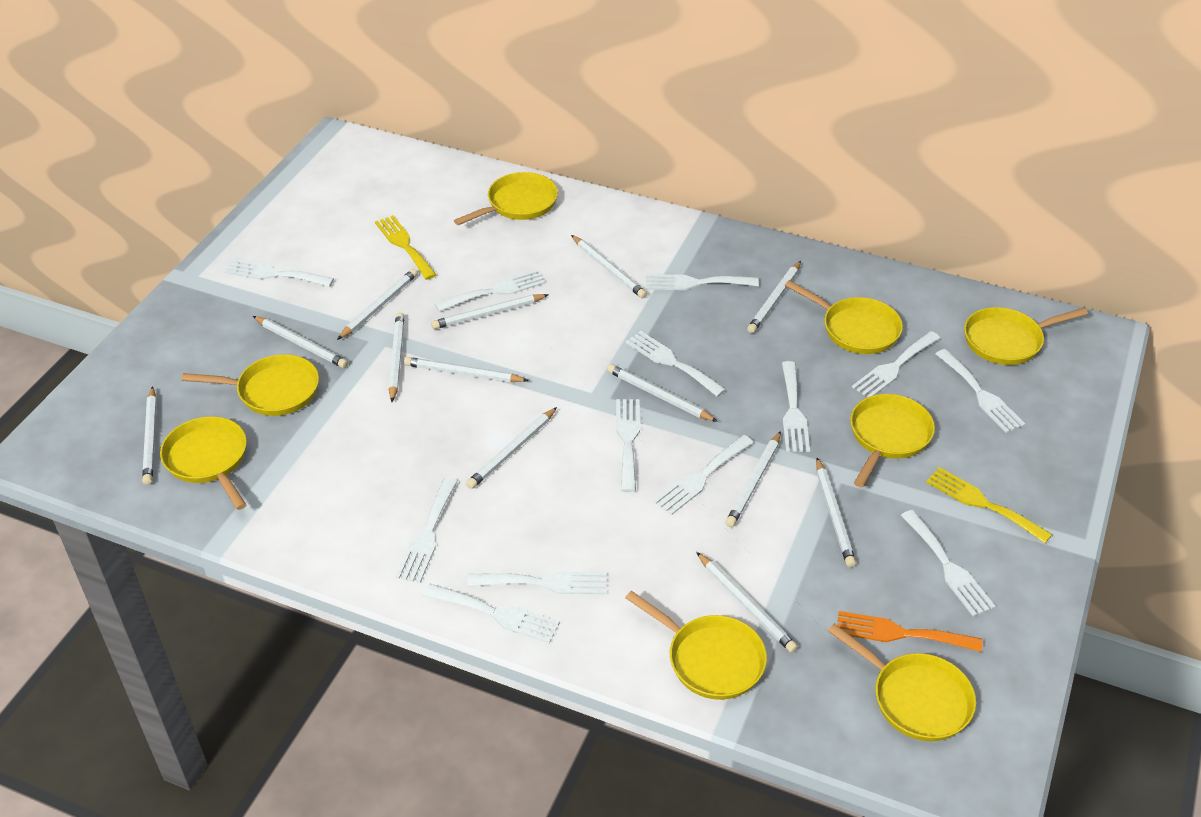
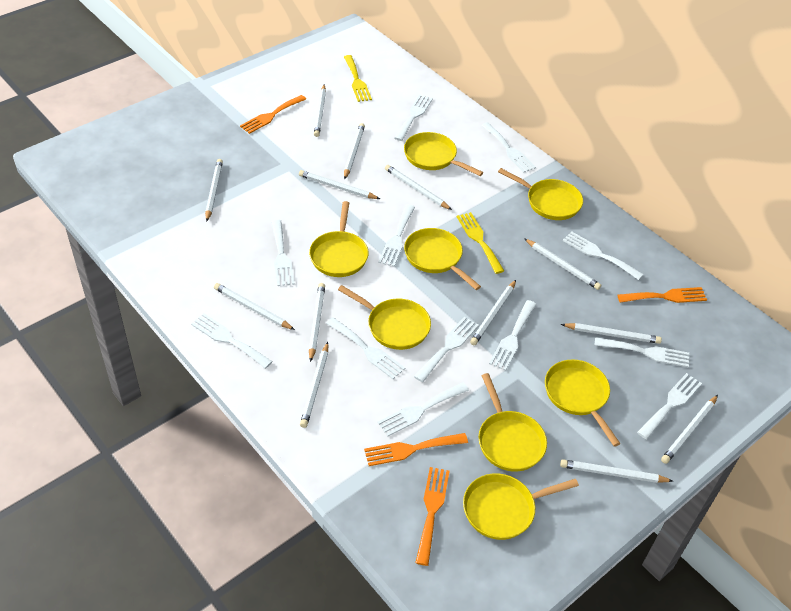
orange fork: 1 -> 4
white fork: 13 -> 12

